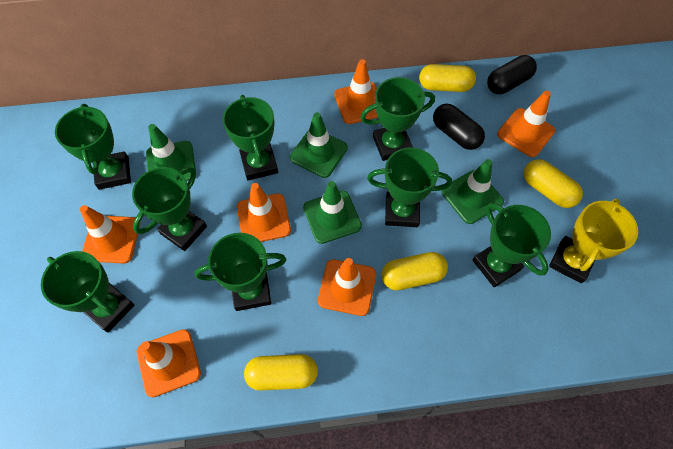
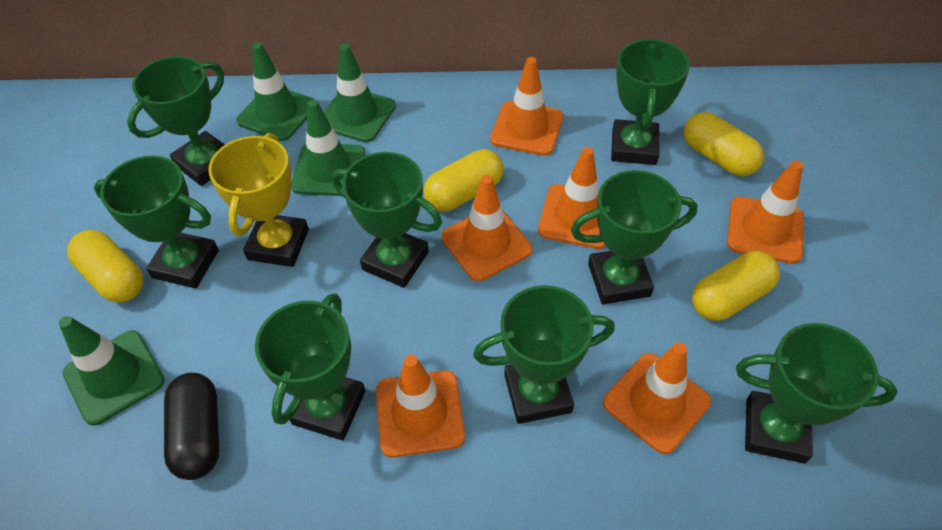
black capsule: 2 -> 1

